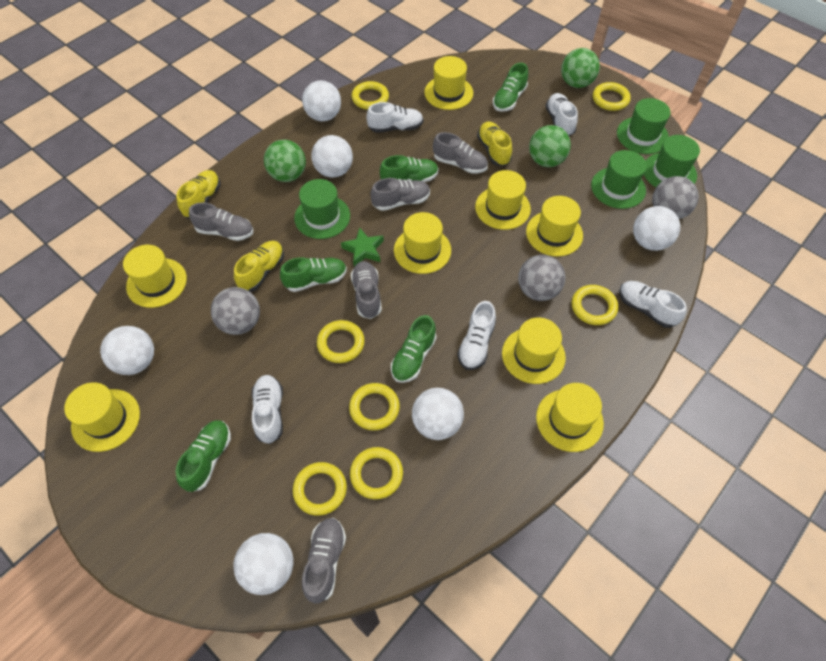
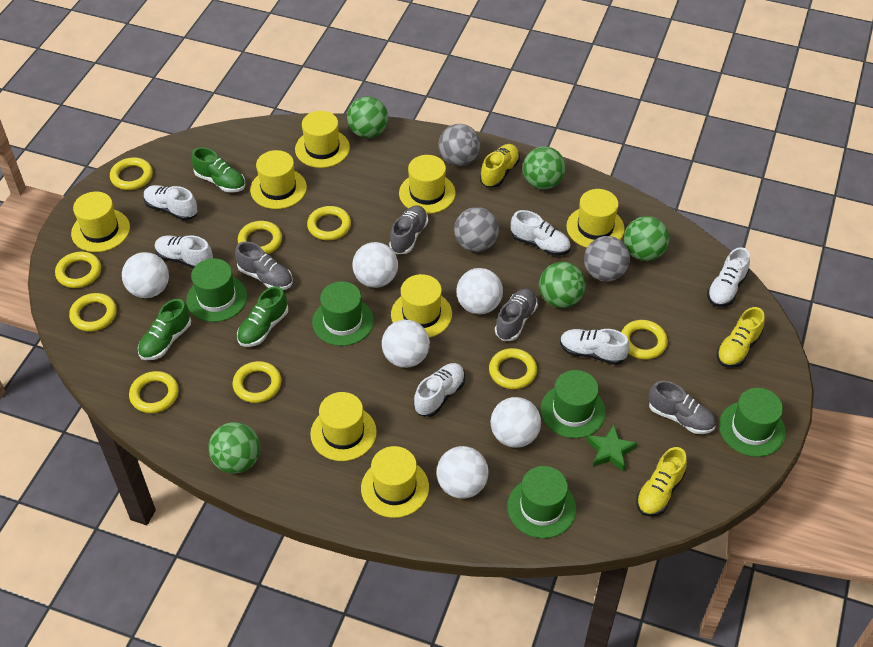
green ball: 3 -> 5
green hat: 4 -> 5
green shoe: 5 -> 3
grey shoe: 5 -> 4
white shoe: 5 -> 6
yellow ring: 7 -> 9

